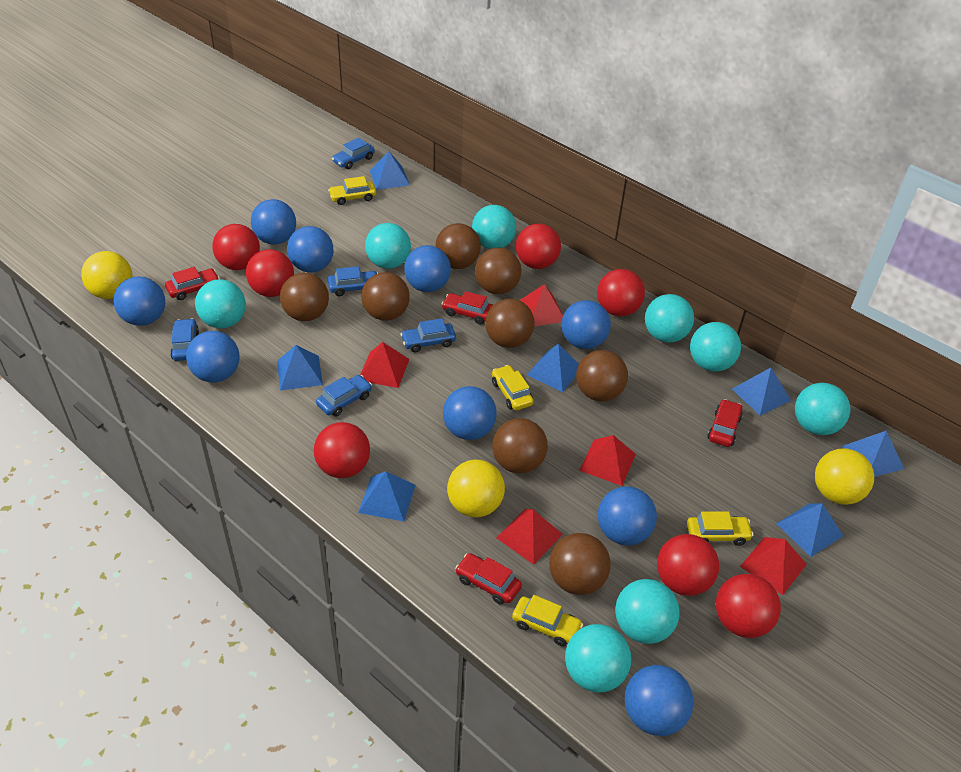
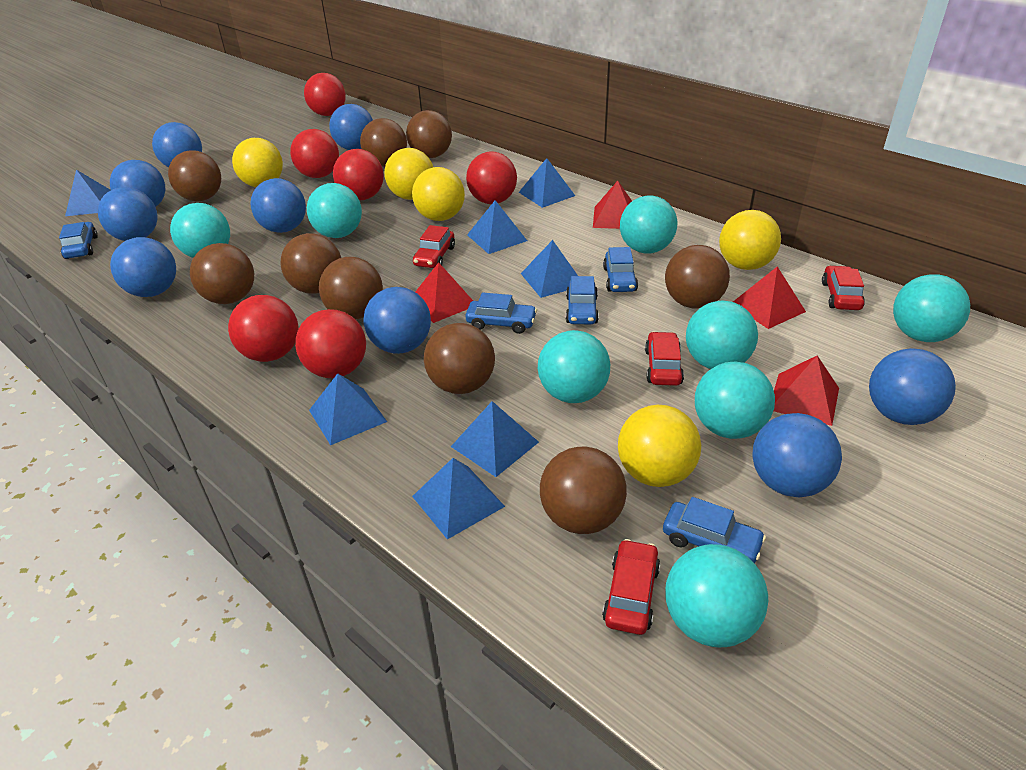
brown ball: 8 -> 9
red ball: 7 -> 6
red pyramid: 5 -> 4
yellow ball: 3 -> 5
yellow car: 4 -> 0

